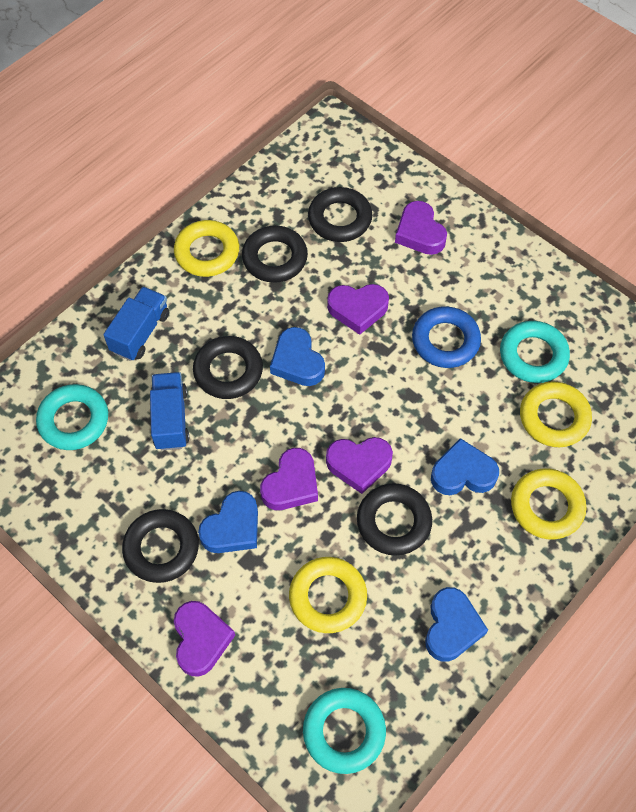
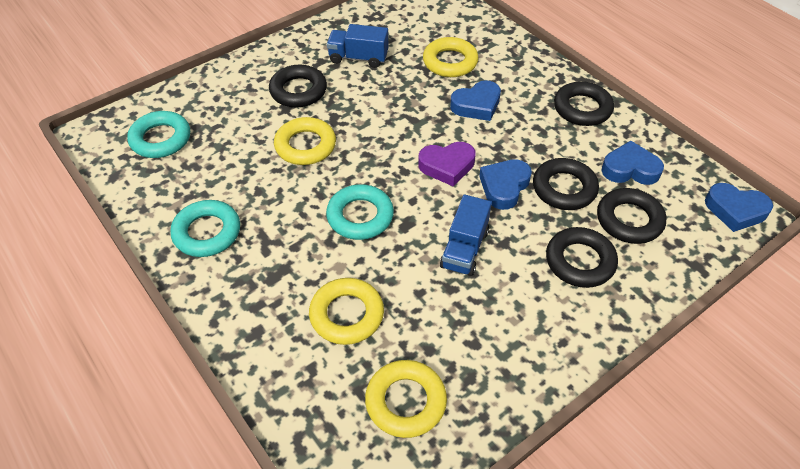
blue ring: 1 -> 0
purple heart: 5 -> 1

